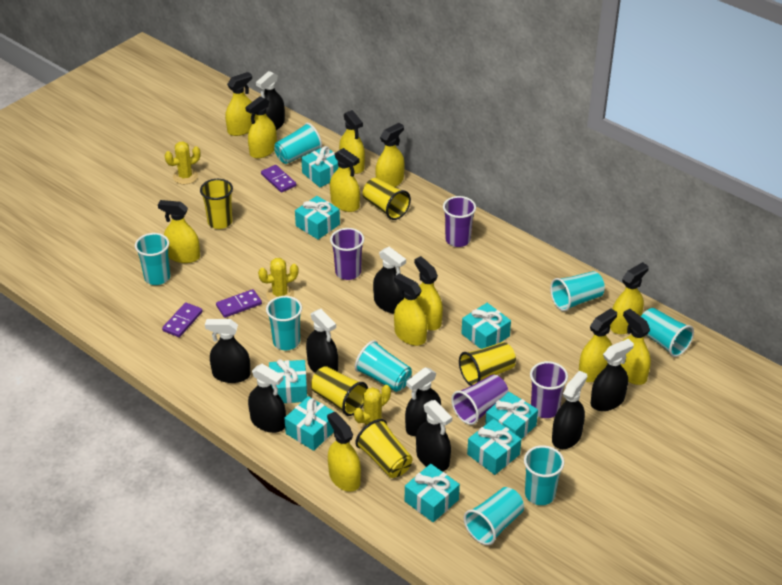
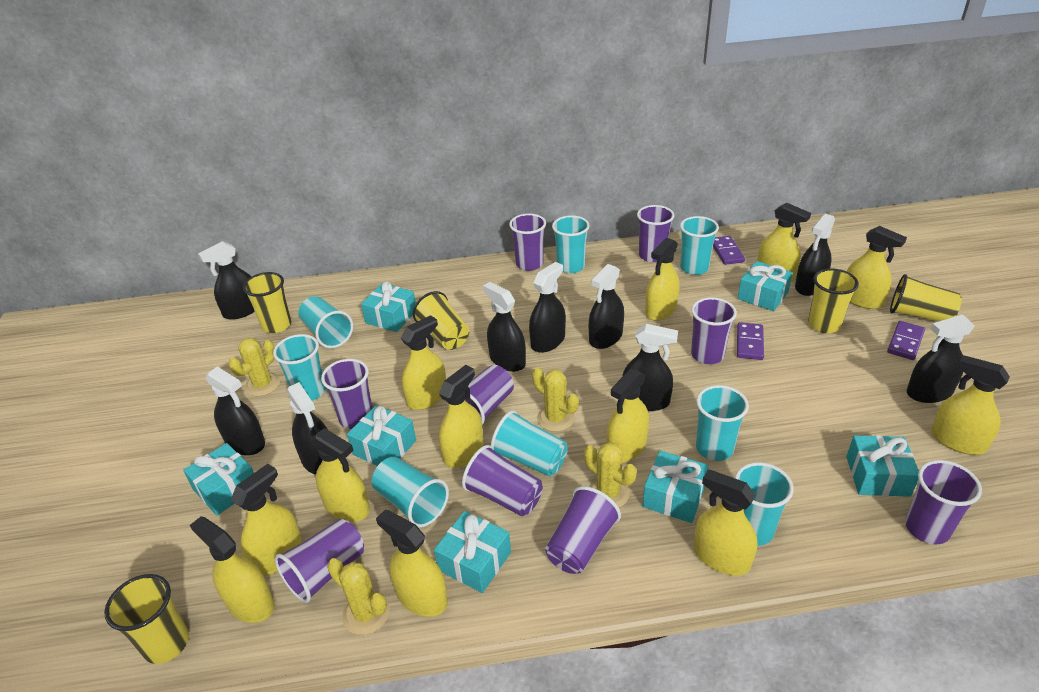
purple cup: 4 -> 9
turquoise gift: 8 -> 7
yellow cactus: 3 -> 4

